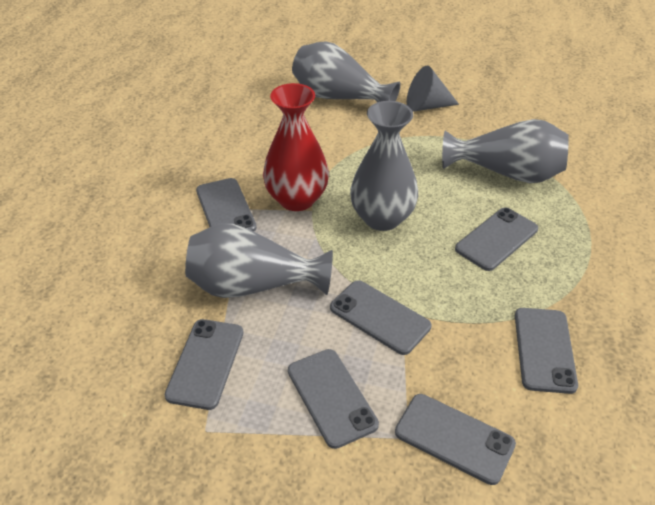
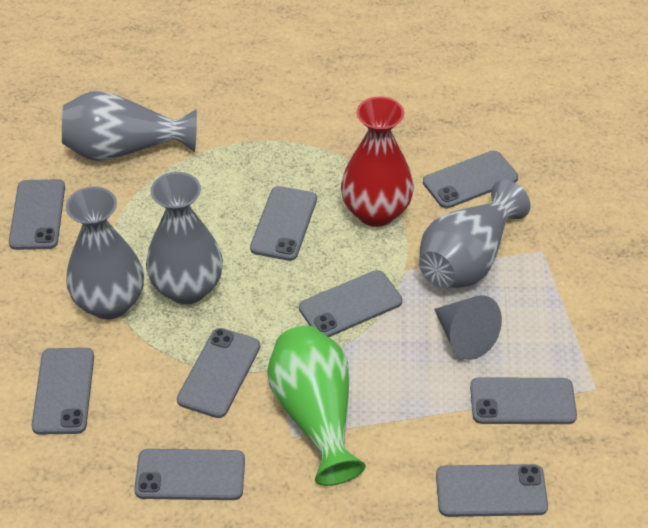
green vase: 0 -> 1
grey phone: 7 -> 9

